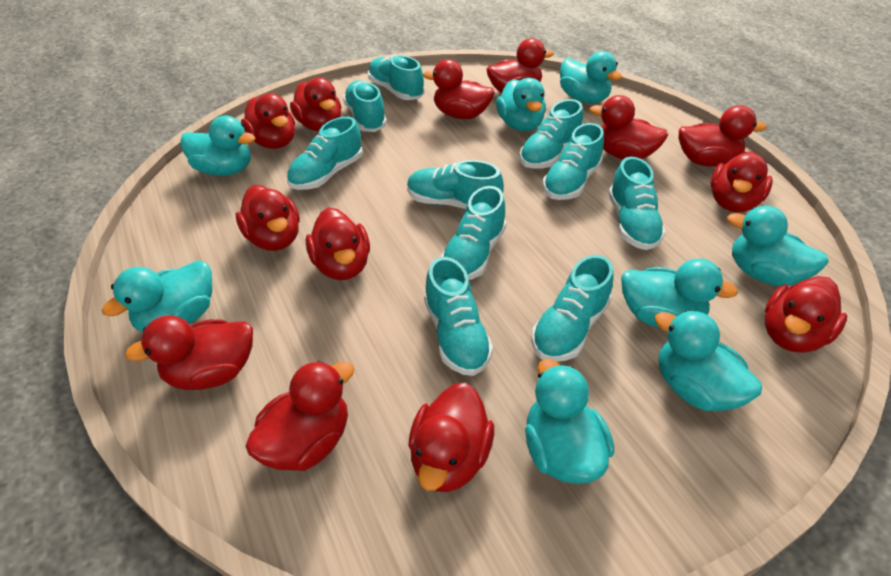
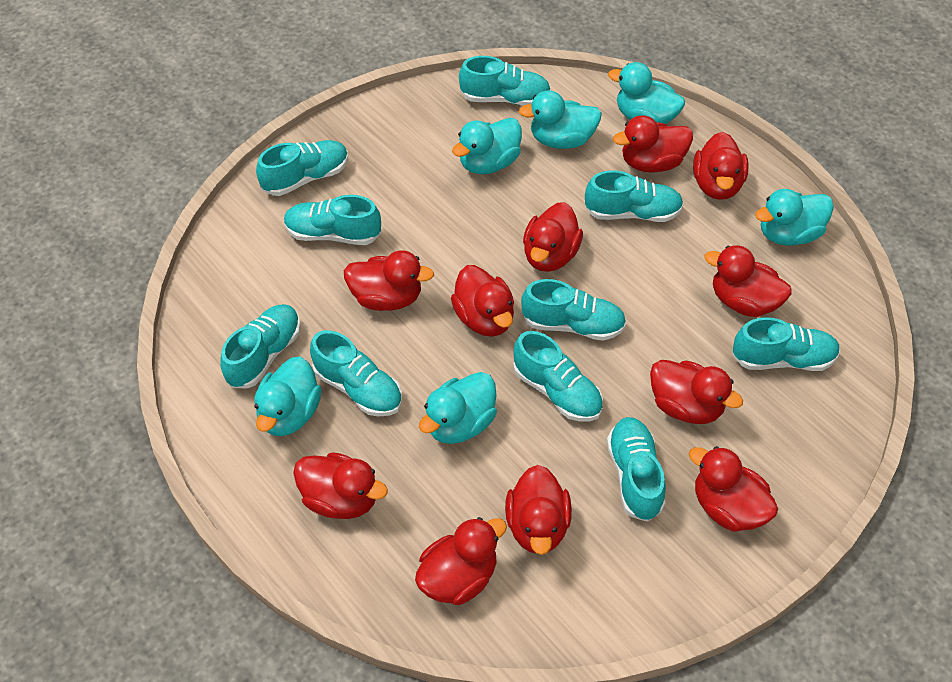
red duck: 13 -> 11
turquoise duck: 8 -> 6

